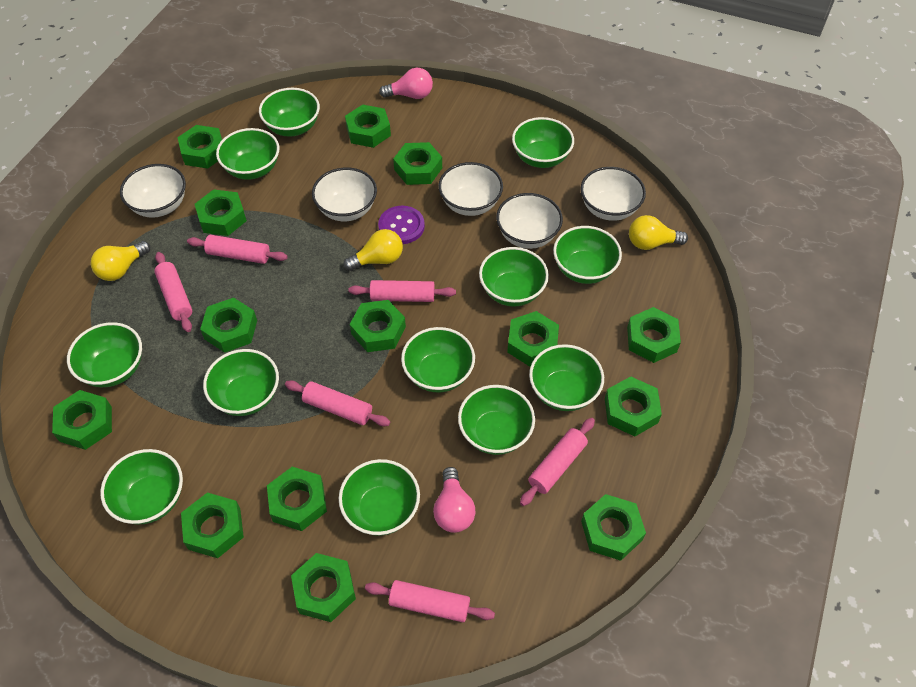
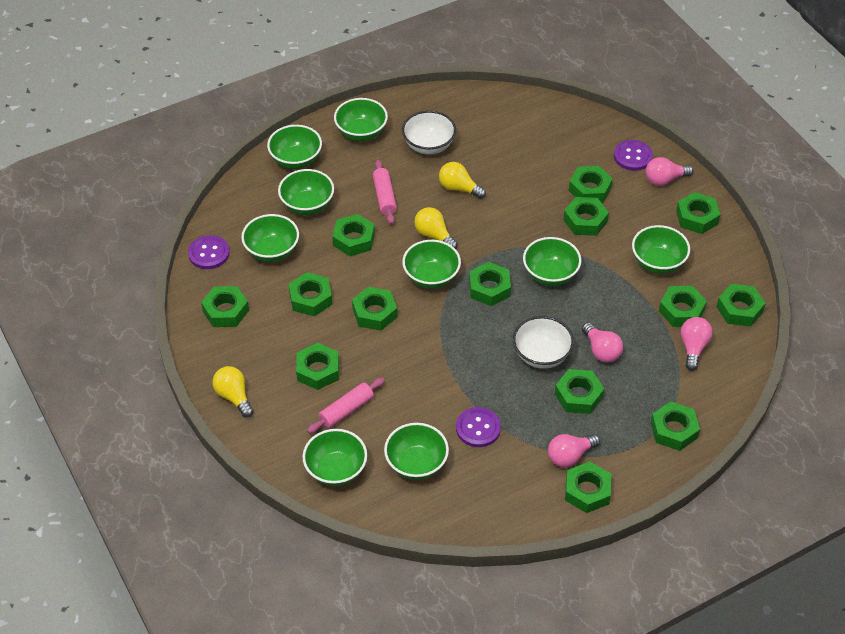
green bowl: 12 -> 9
pink light bulb: 2 -> 4
pink rolling pin: 6 -> 2
purple button: 1 -> 3
white bowl: 5 -> 2

